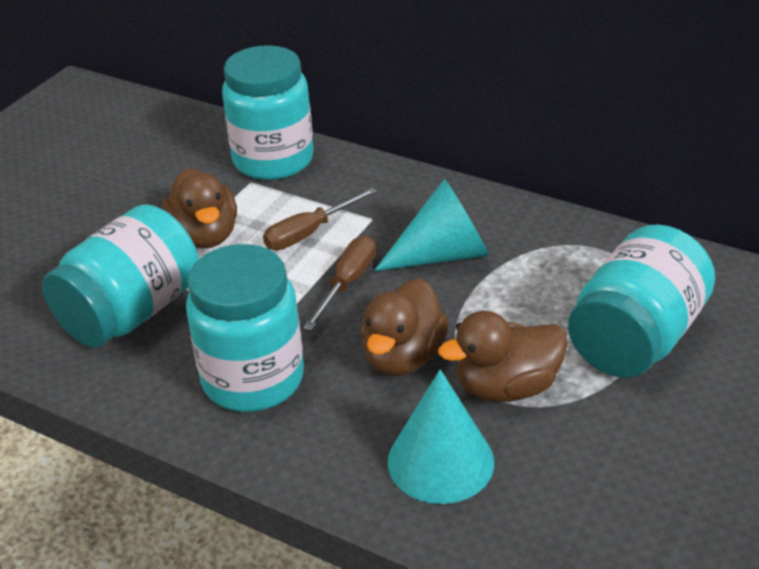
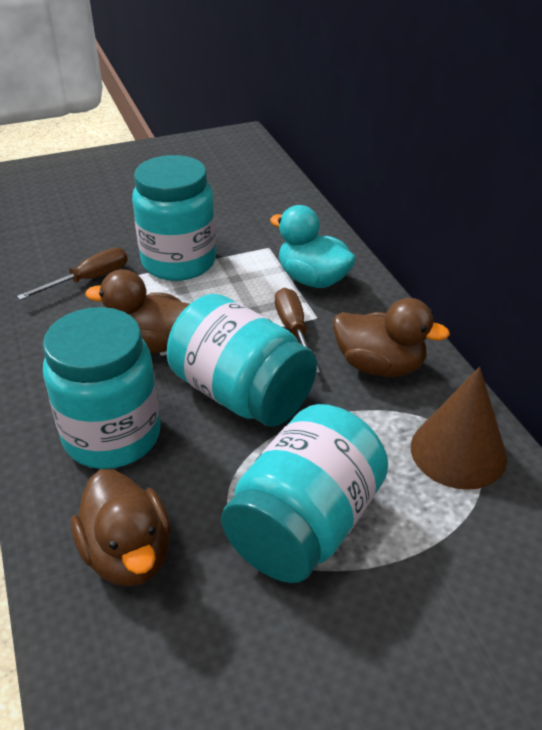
brown cone: 0 -> 1
turquoise cone: 2 -> 0
turquoise duck: 0 -> 1

